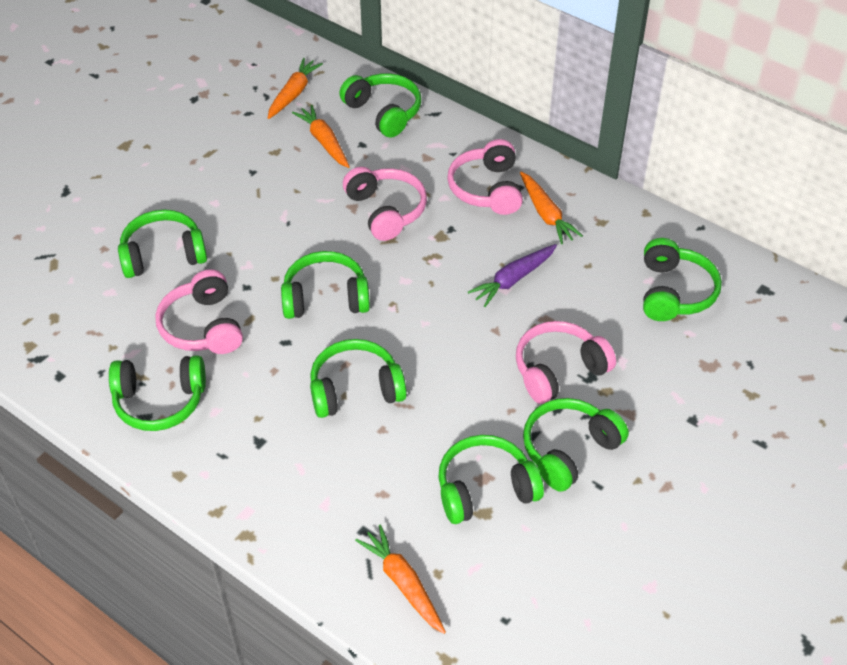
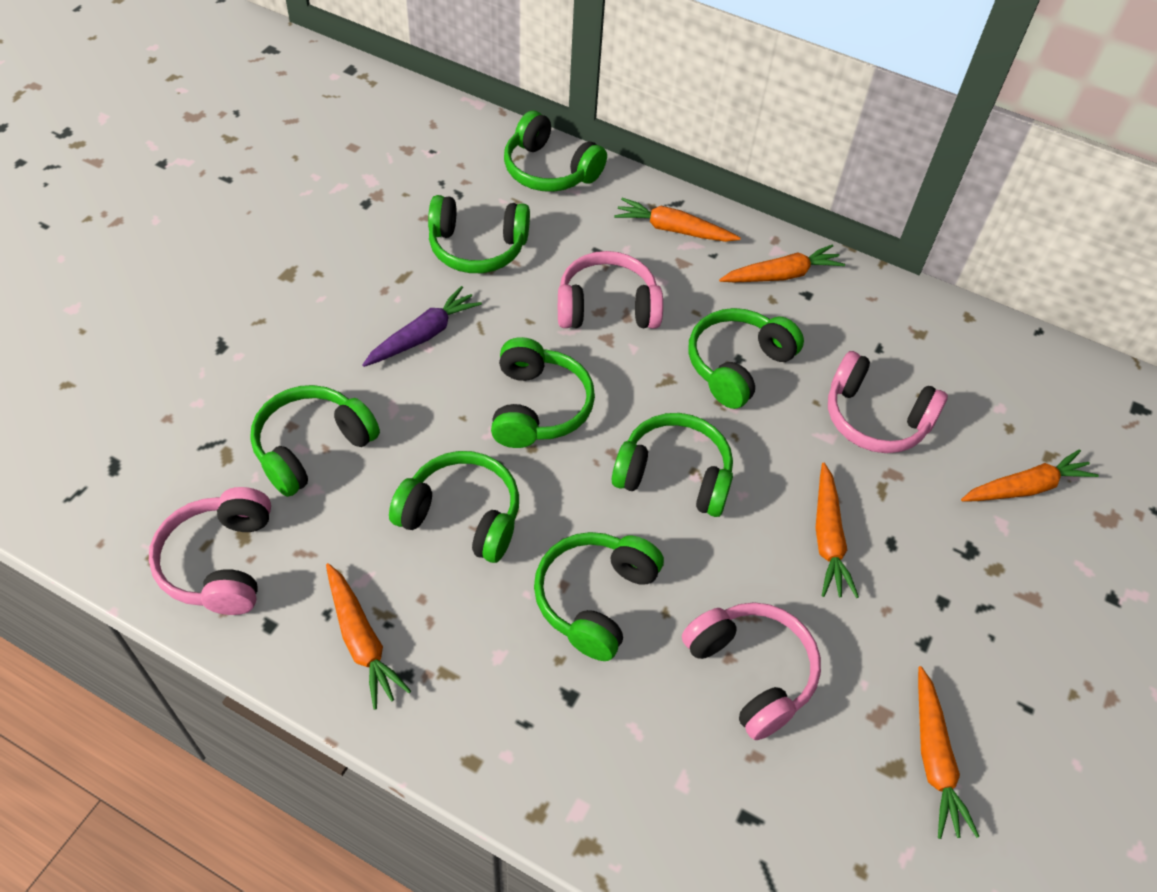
orange carrot: 4 -> 6

